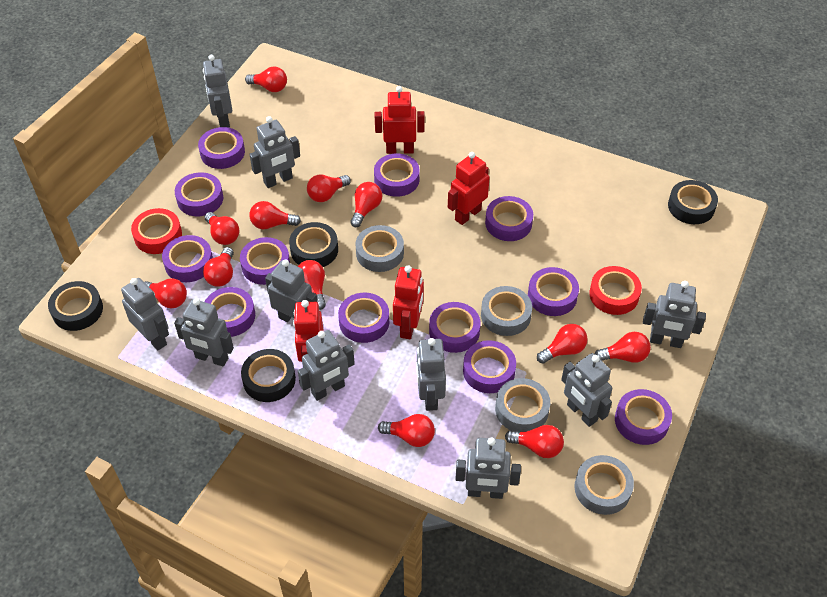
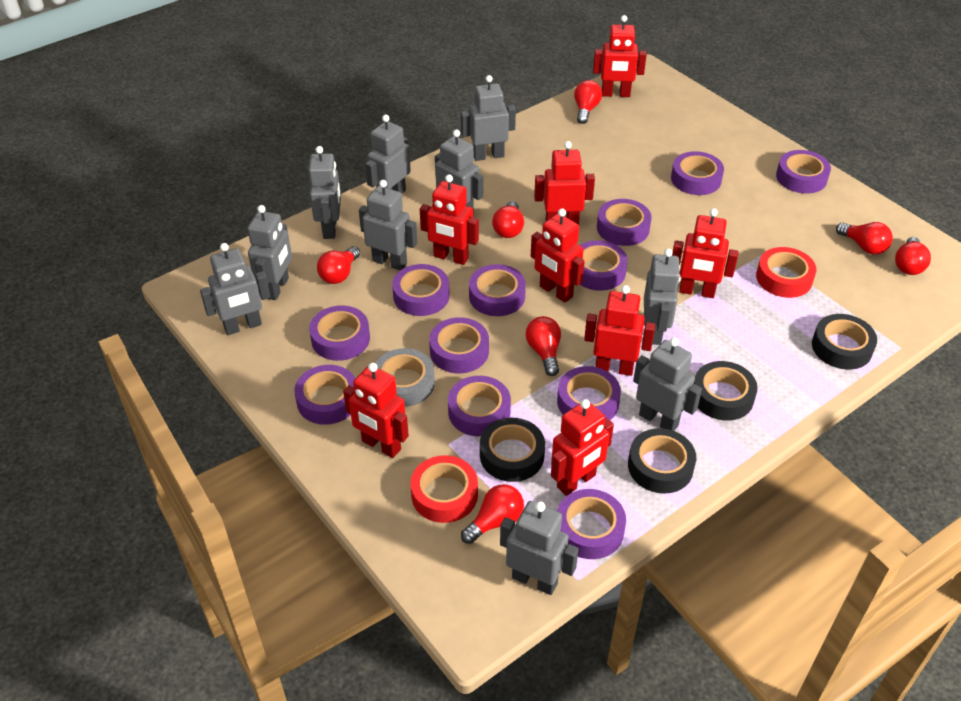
grey tape: 4 -> 1
red light bulb: 12 -> 7
red robot: 4 -> 8

